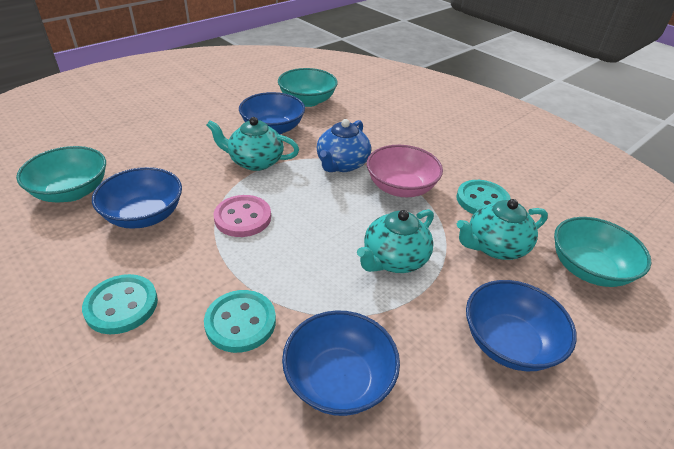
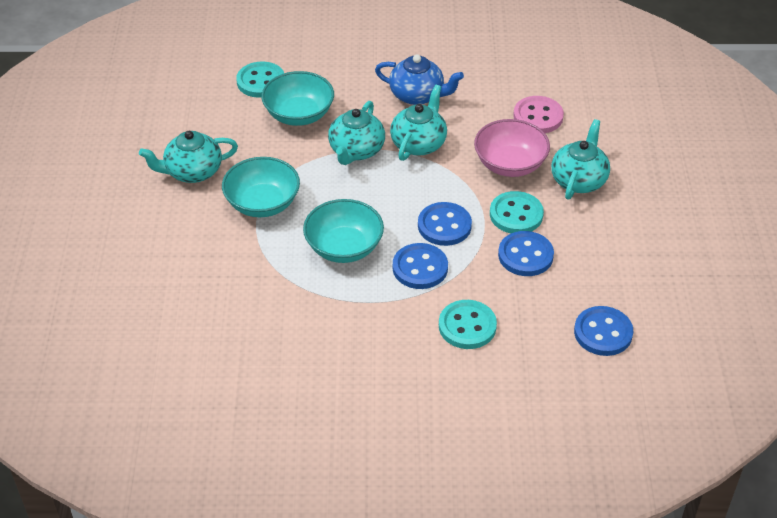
blue bowl: 4 -> 0
blue button: 0 -> 4
turquoise teapot: 3 -> 4

